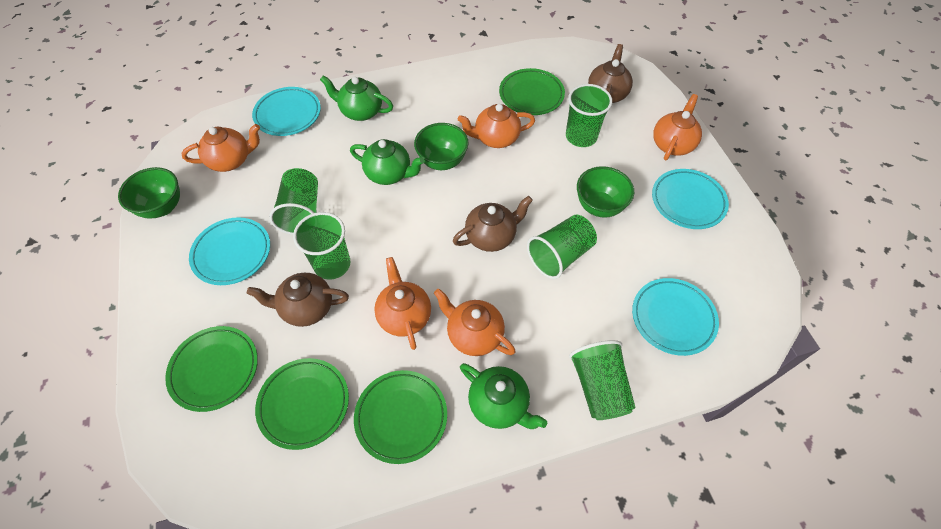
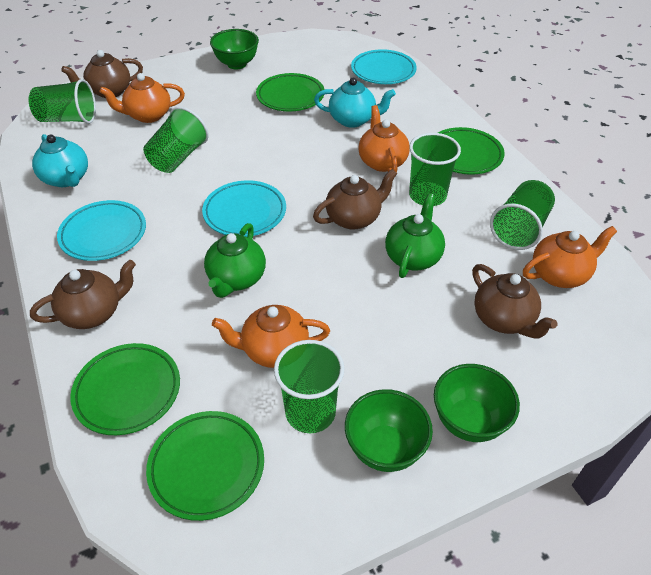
brown teapot: 3 -> 4
green teapot: 3 -> 2
orange teapot: 5 -> 4
turquoise plate: 4 -> 3
turquoise teapot: 0 -> 2

